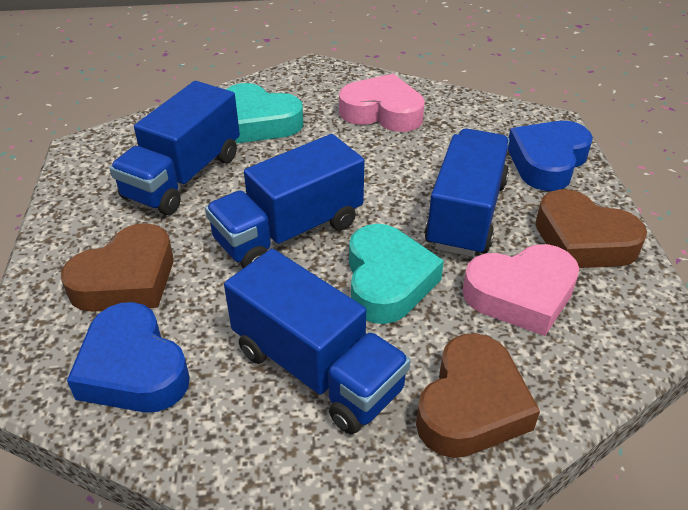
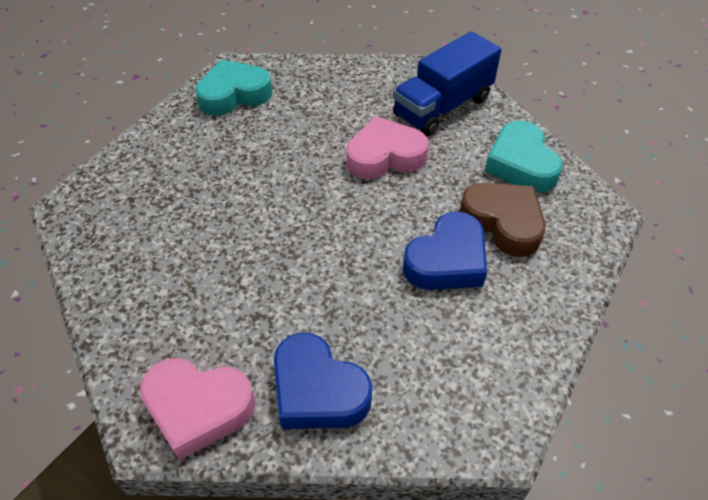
blue truck: 4 -> 1
brown heart: 3 -> 1

